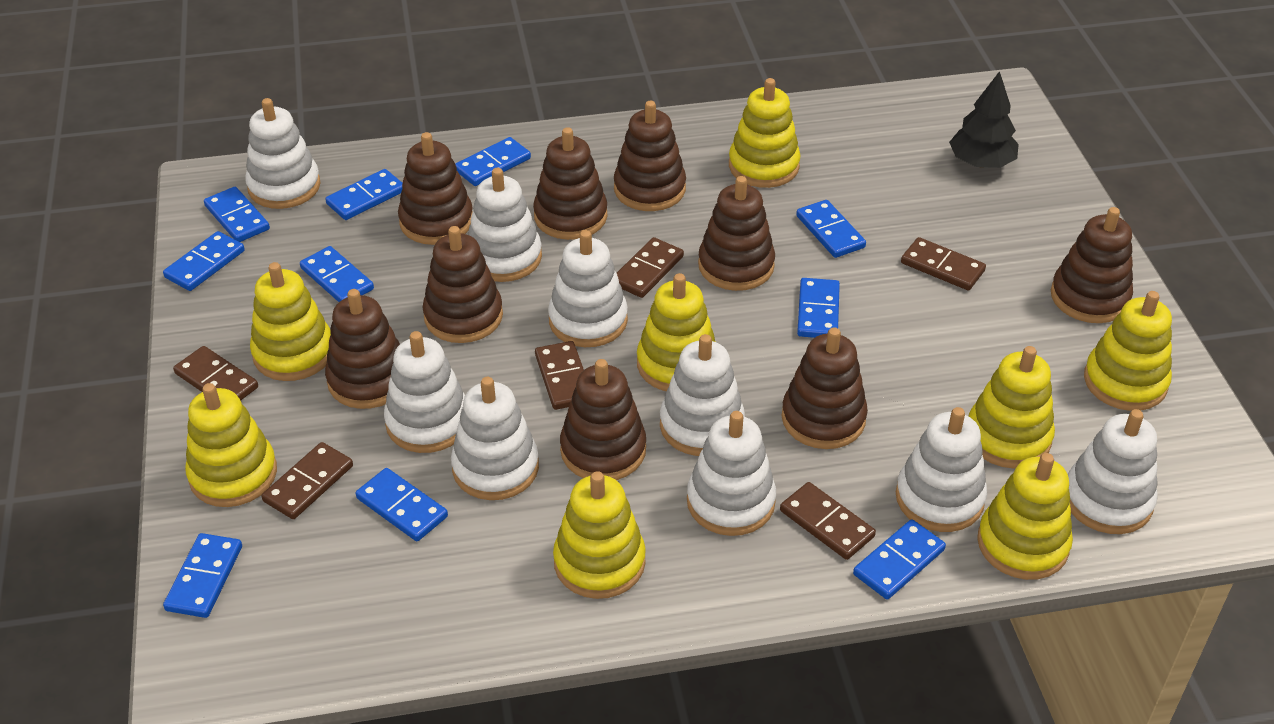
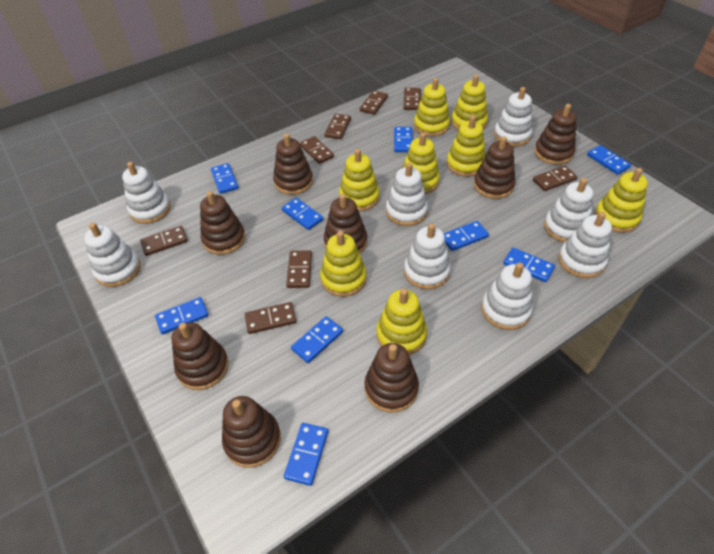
black tree: 1 -> 0
blue domino: 10 -> 9
brown domino: 6 -> 8
brown stacking toy: 9 -> 8
white stacking toy: 9 -> 8

